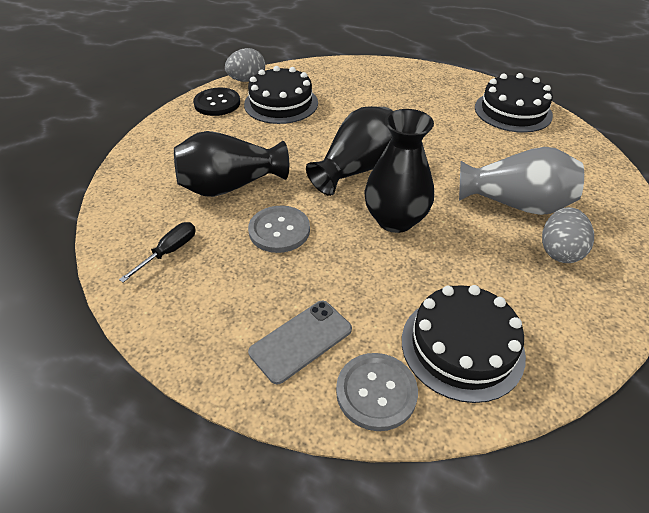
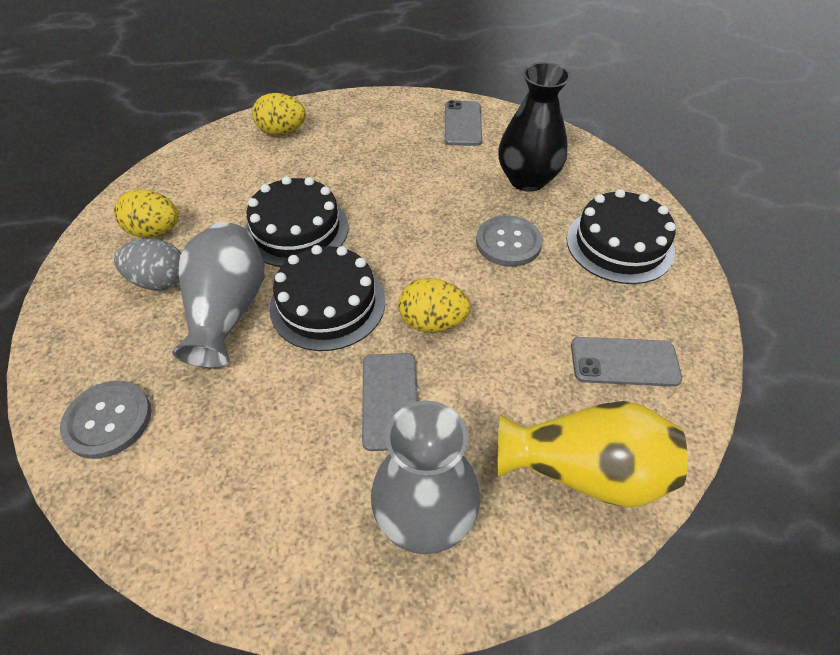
black button: 1 -> 0
black screwdriver: 1 -> 0
black vase: 3 -> 1
grey egg: 2 -> 1
grey phone: 1 -> 3
grey vase: 1 -> 2
yellow egg: 0 -> 3
yellow vase: 0 -> 1

